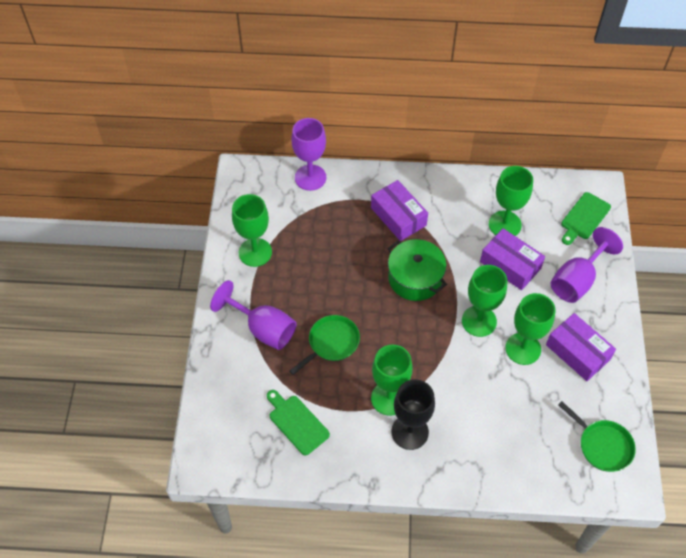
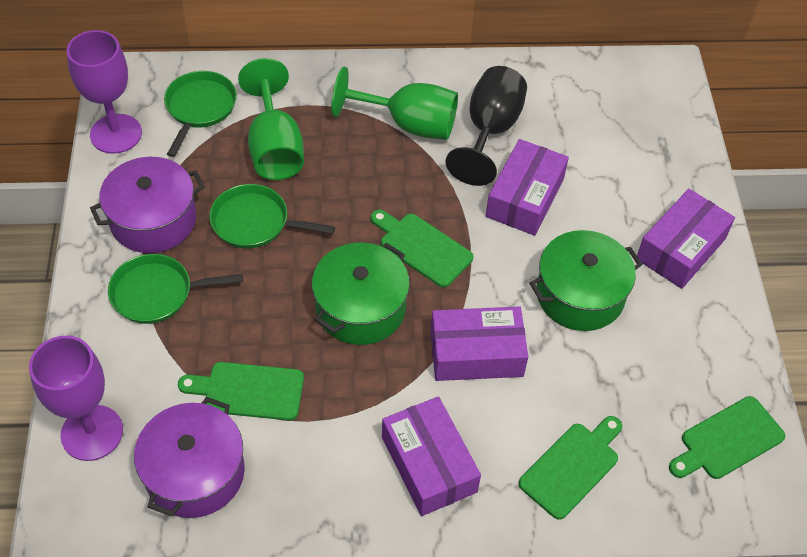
green cutting board: 2 -> 4
green goblet: 5 -> 2
green pan: 2 -> 3
green pot: 1 -> 2
purple box: 3 -> 4
purple goblet: 3 -> 2
purple pot: 0 -> 2

